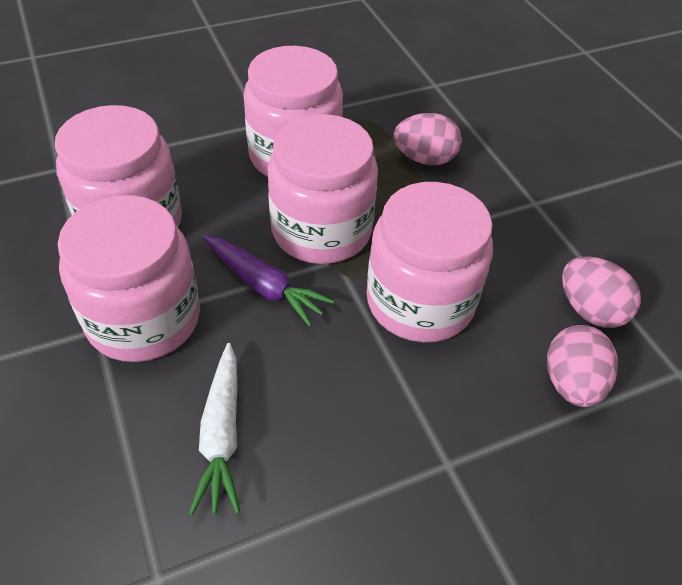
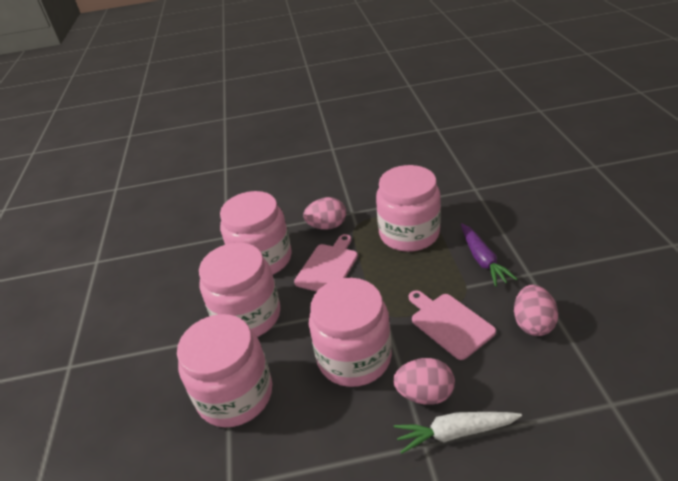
pink cutting board: 0 -> 2

